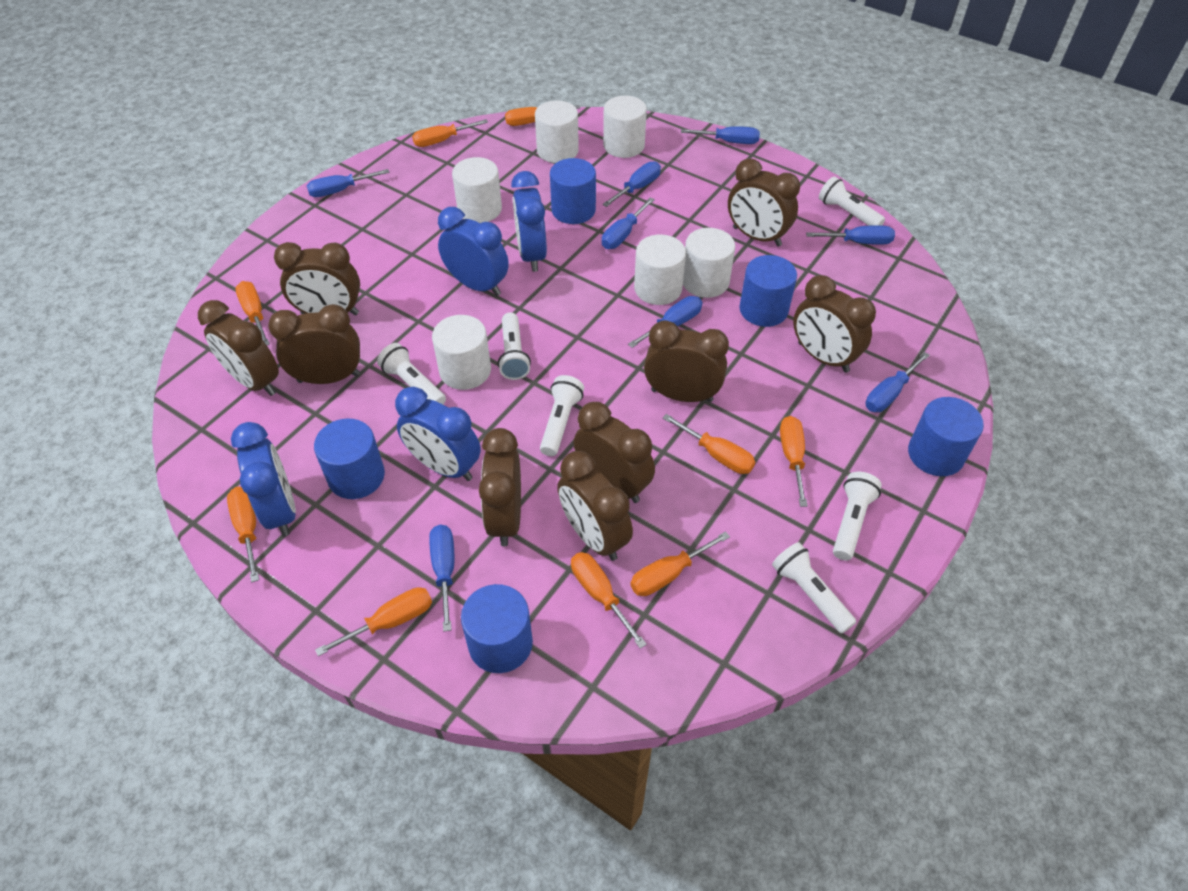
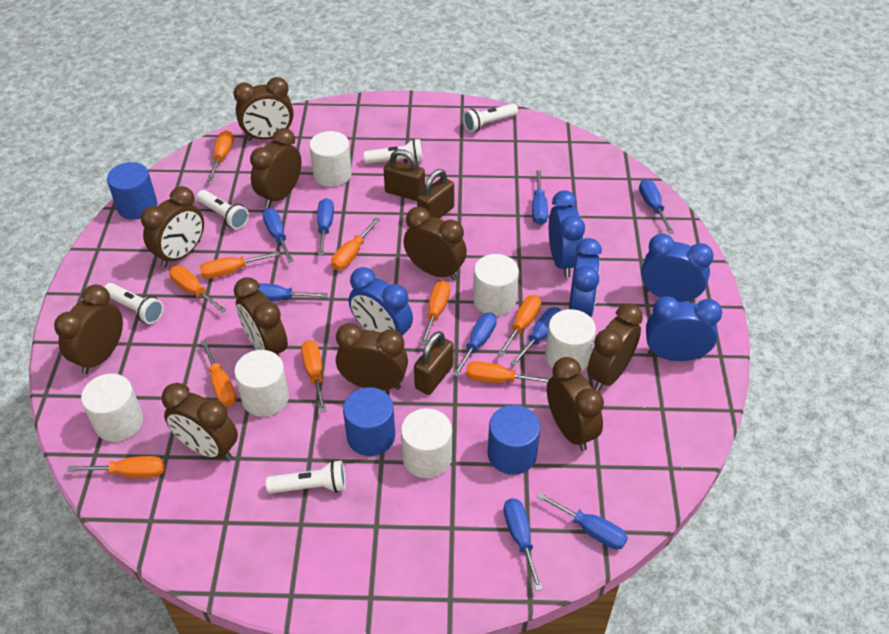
blue clock: 4 -> 5
blue cylinder: 5 -> 3
blue screwdriver: 8 -> 9
brown clock: 9 -> 10
brown padlock: 0 -> 3
orange screwdriver: 9 -> 10
white flashlight: 6 -> 5

